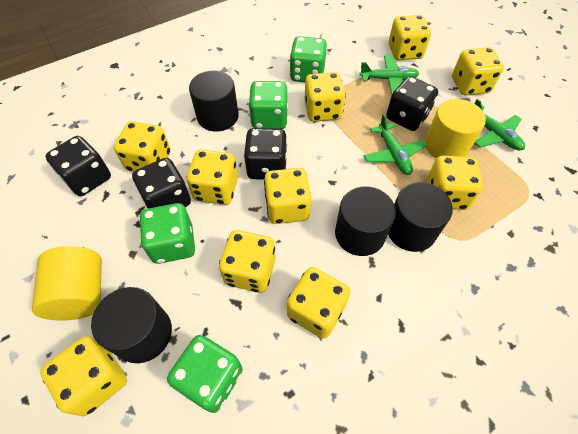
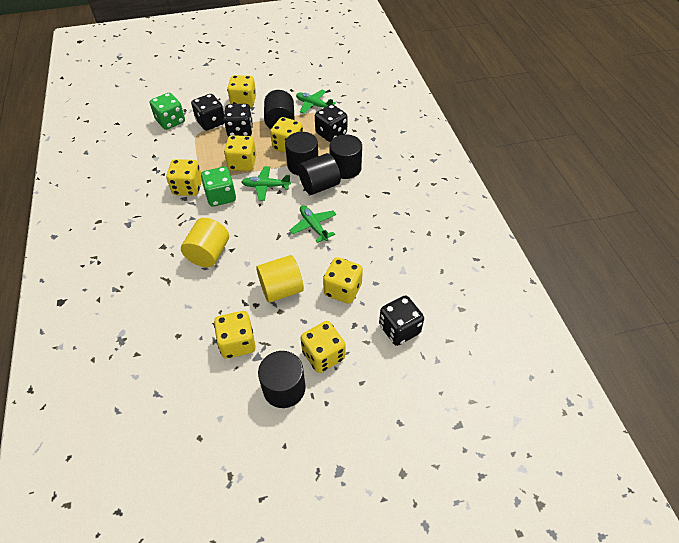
black cylinder: 4 -> 5
green dice: 4 -> 2
yellow dice: 10 -> 7

